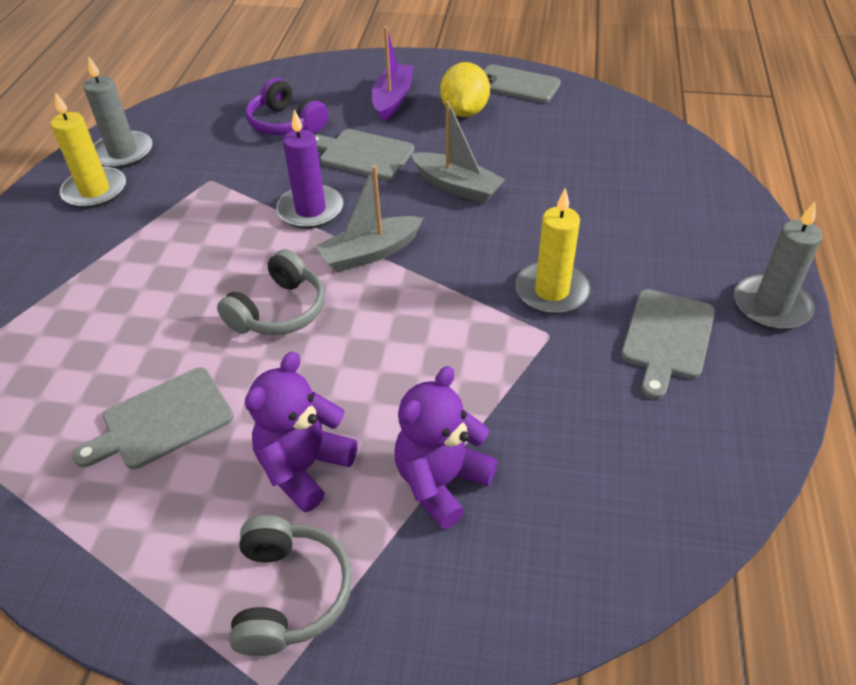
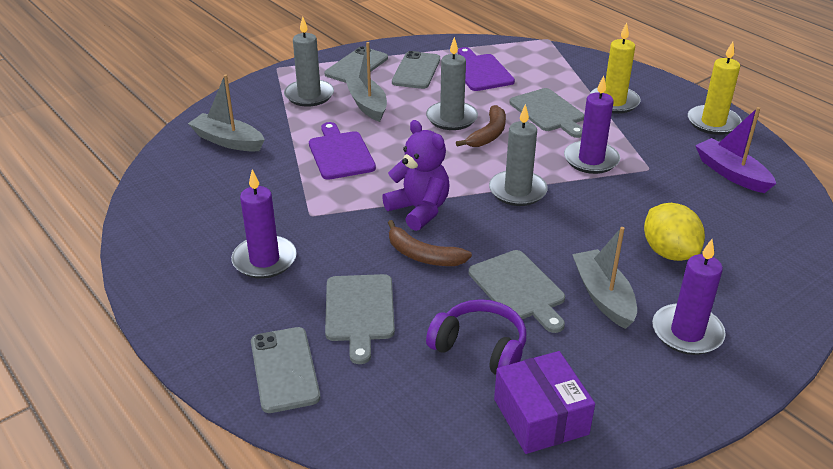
brown banana: 0 -> 2
grey boat: 2 -> 3
grey candle: 2 -> 3
grey headphones: 2 -> 0
grey phone: 1 -> 3
purple box: 0 -> 1
purple candle: 1 -> 3
purple cutting board: 0 -> 2
purple teddy bear: 2 -> 1

